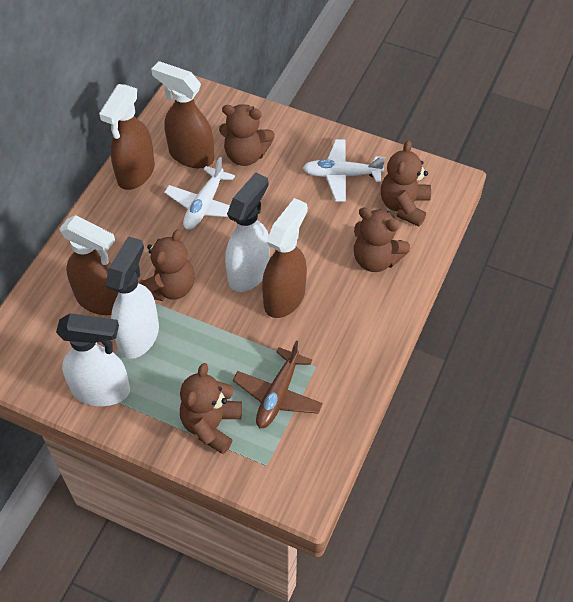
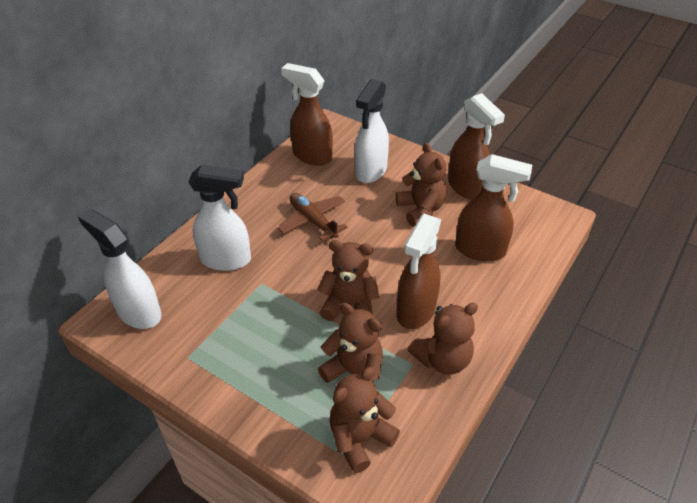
white plane: 2 -> 0

